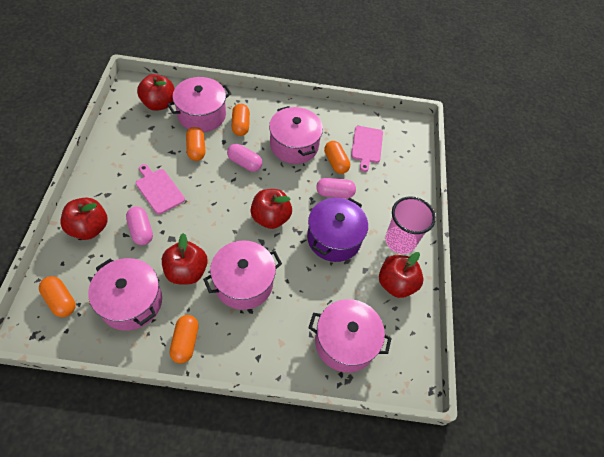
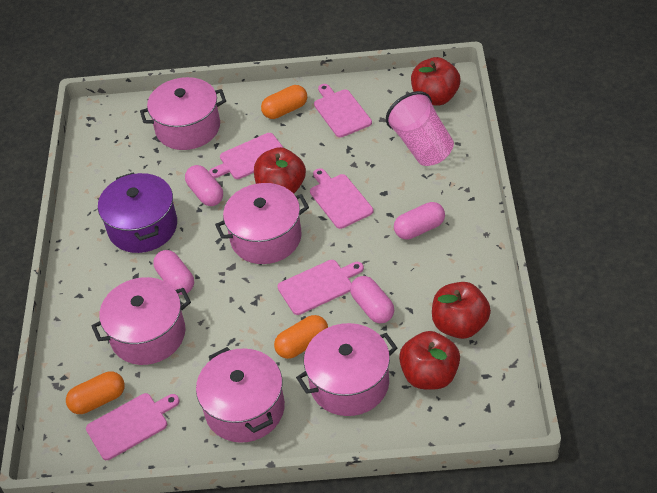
orange capsule: 5 -> 3
pink capsule: 3 -> 4
pink cutting board: 2 -> 5
red apple: 5 -> 4

